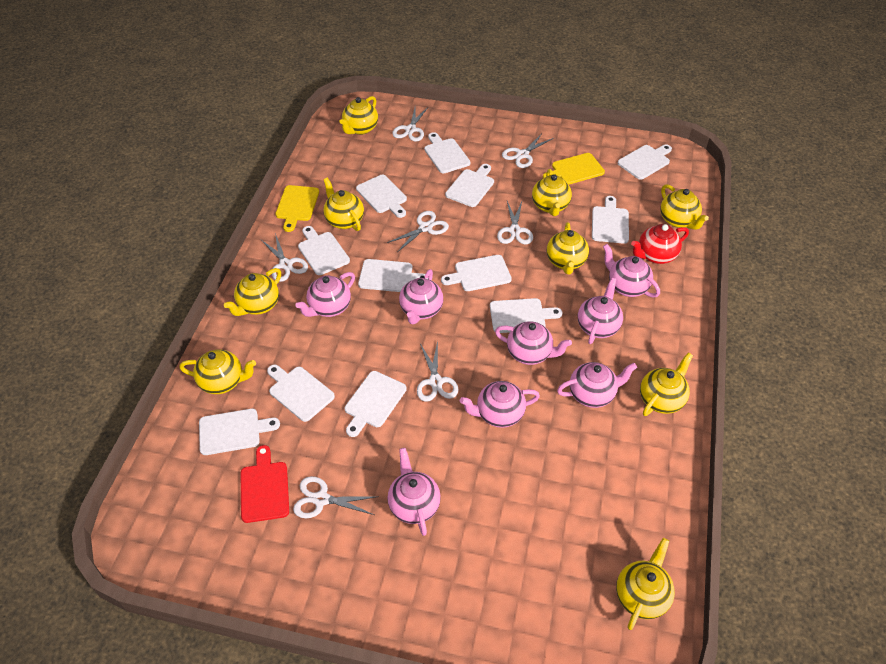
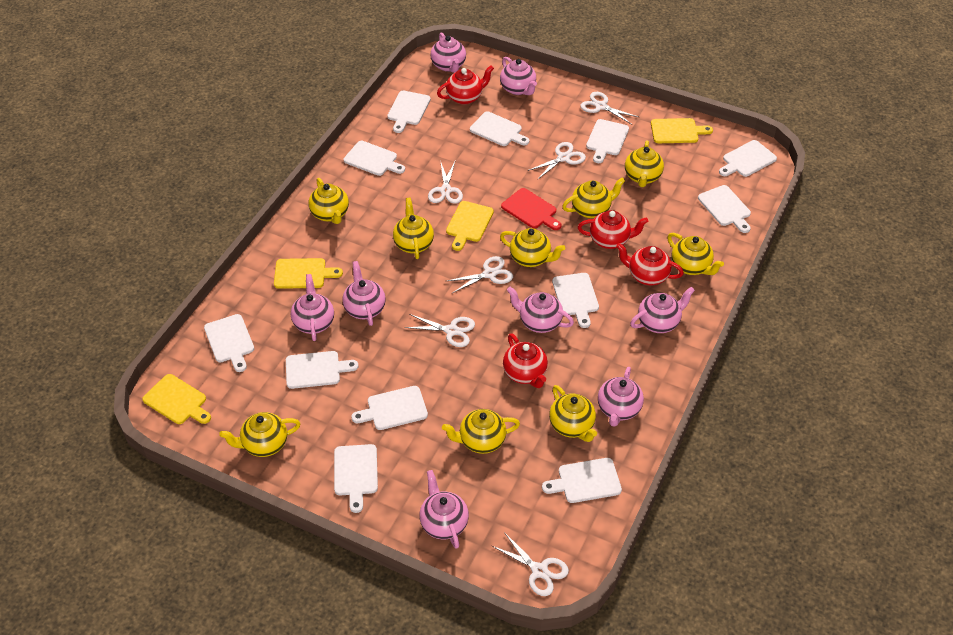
red teapot: 1 -> 4
white scissors: 7 -> 6
yellow cutting board: 2 -> 4

